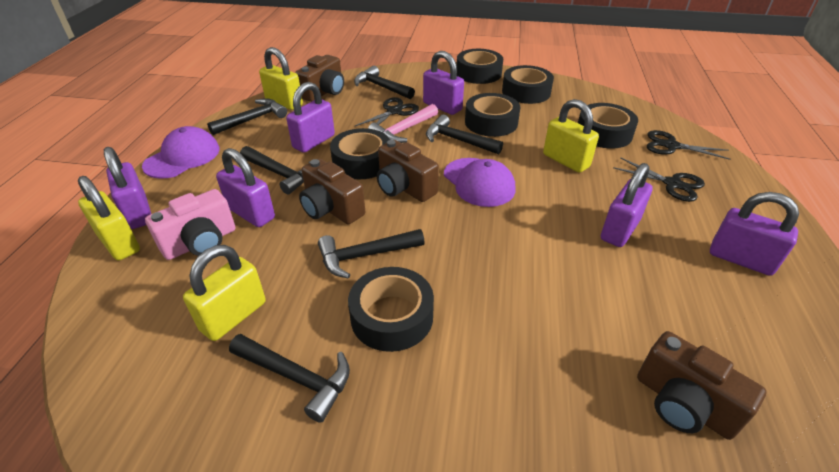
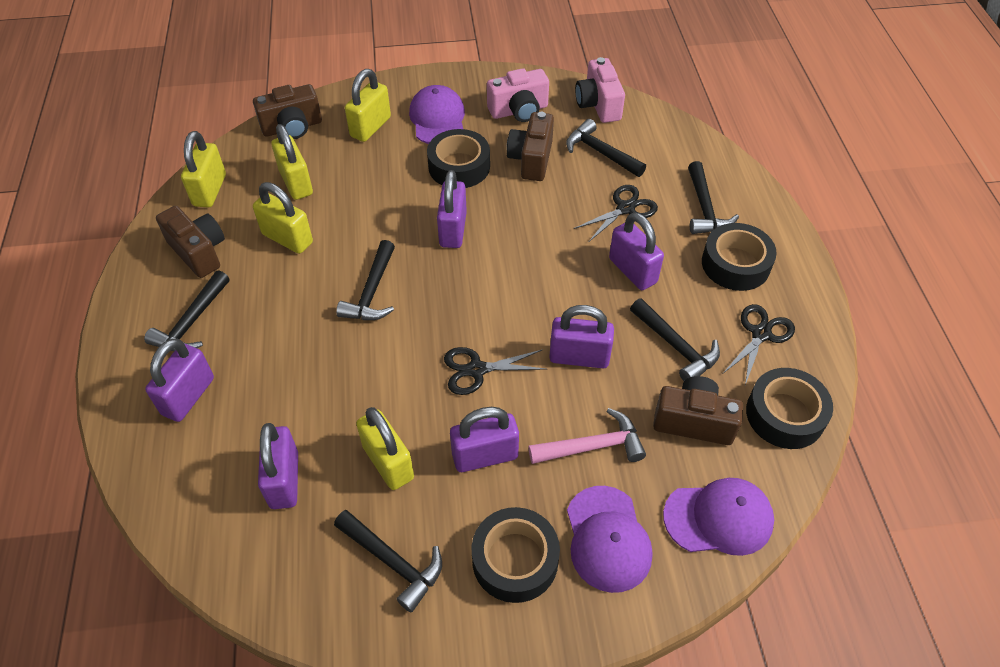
black tape: 6 -> 4
pink camera: 1 -> 2
purple cap: 2 -> 3
yellow padlock: 4 -> 5

